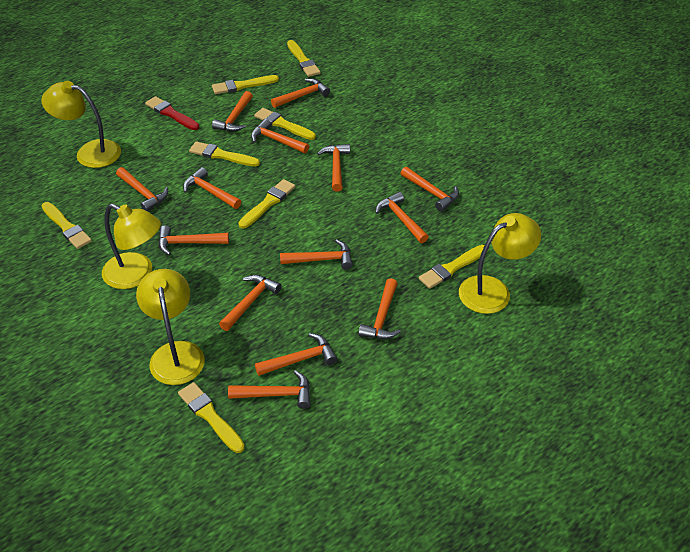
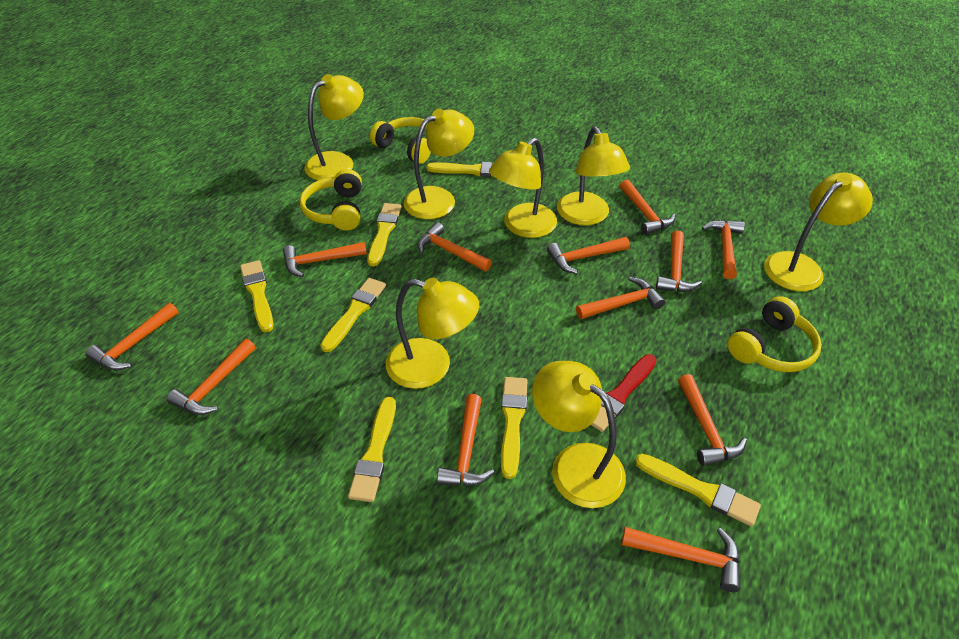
orange hammer: 14 -> 12
yellow brush: 8 -> 7
yellow headphones: 0 -> 3
yellow lamp: 4 -> 7

